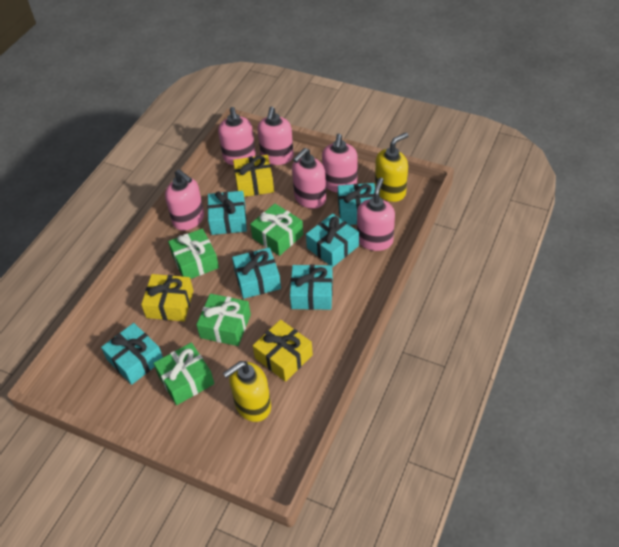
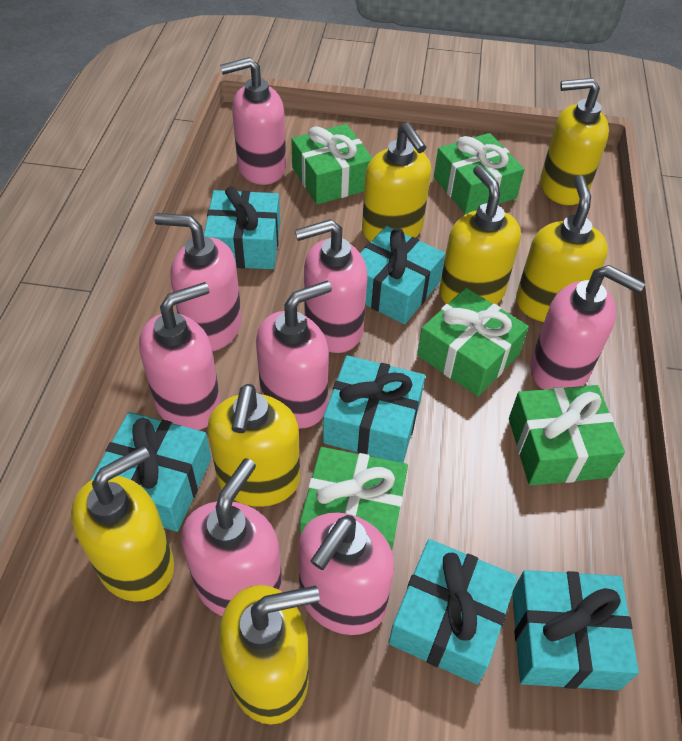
green gift: 4 -> 5
pink soap dispenser: 6 -> 8
yellow gift: 3 -> 0
yellow soap dispenser: 2 -> 7

